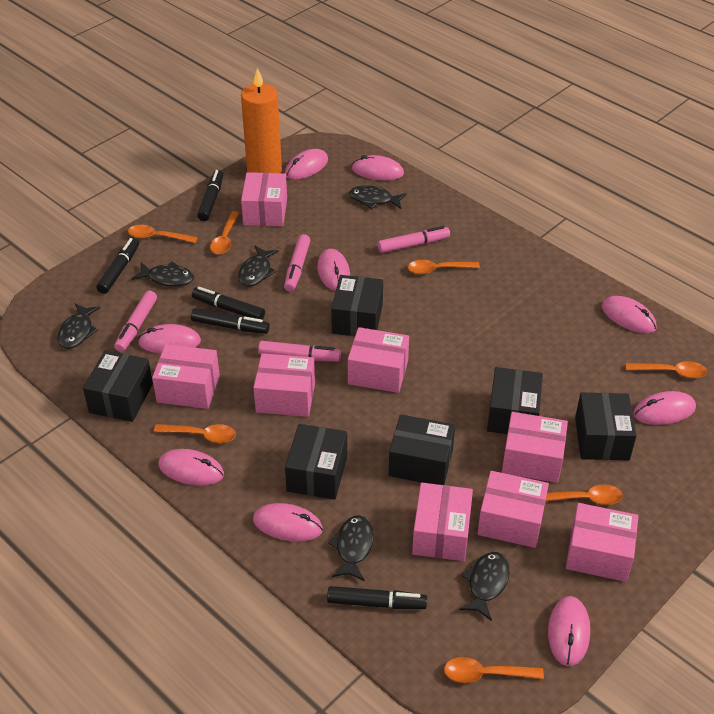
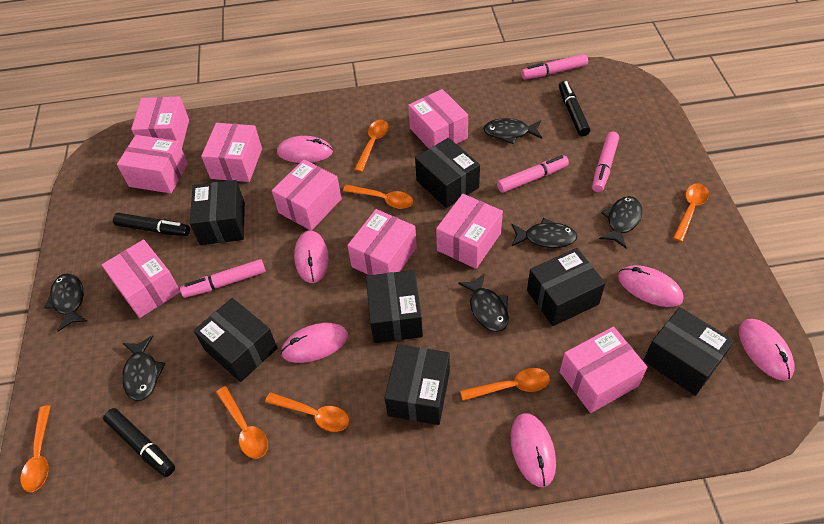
black box: 6 -> 7
black marker: 5 -> 3
orange candle: 1 -> 0
pink box: 8 -> 9
pink mouse: 9 -> 6

